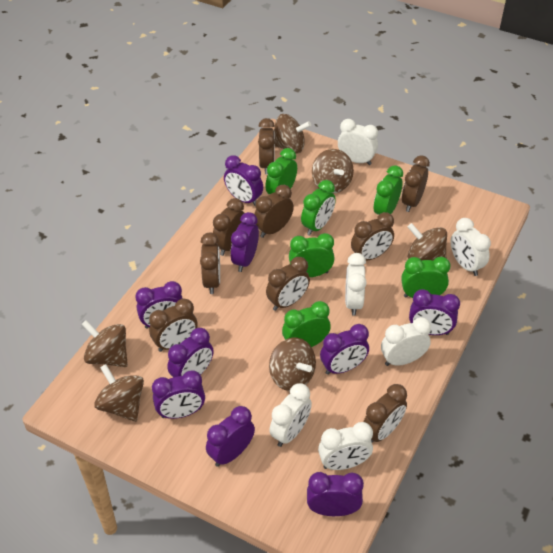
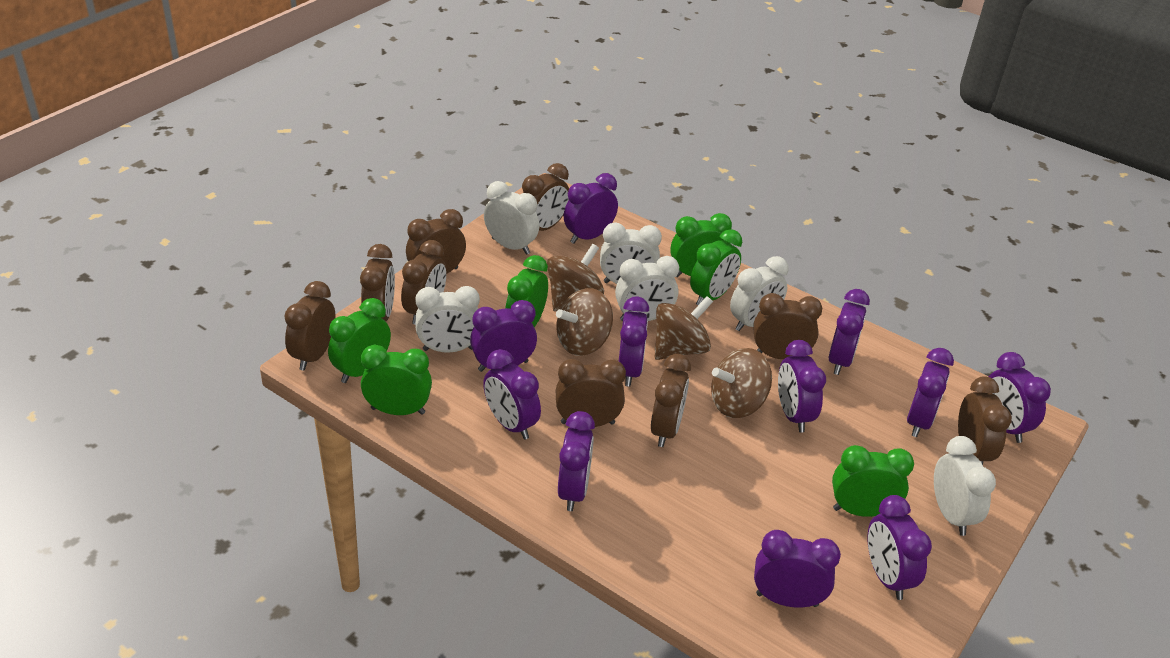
brown spinning top: 6 -> 4
purple clock: 9 -> 11

